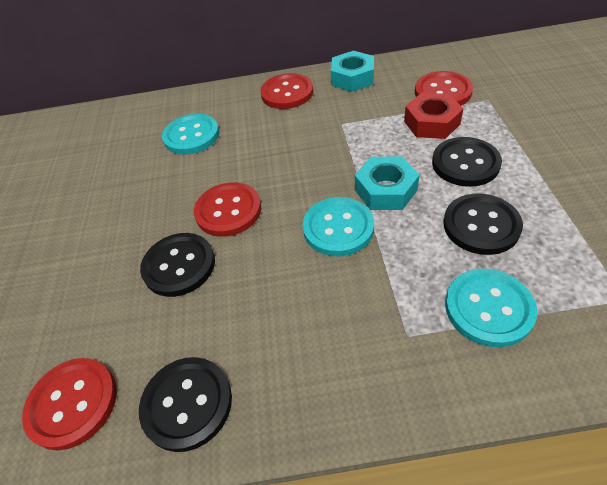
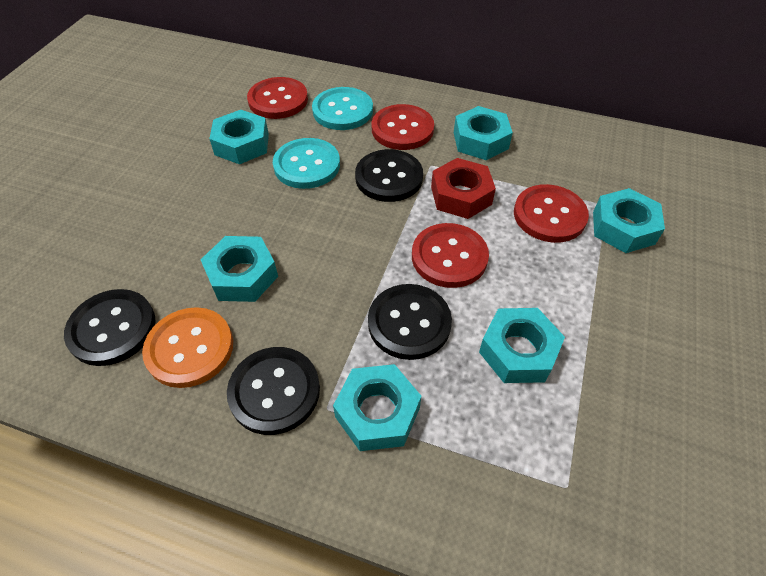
orange button: 0 -> 1
turquoise button: 3 -> 2
turquoise nut: 2 -> 6

